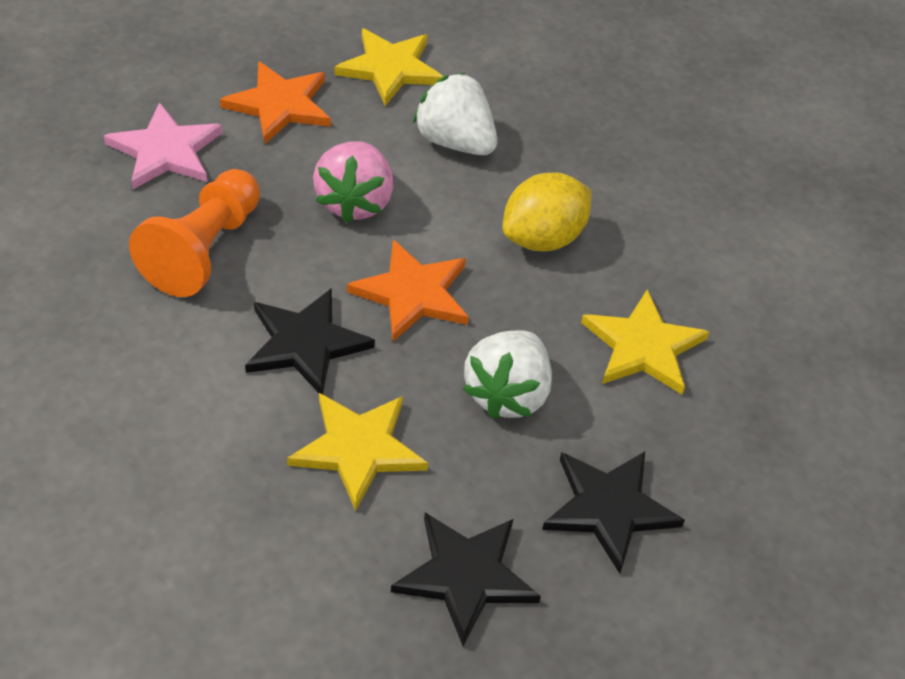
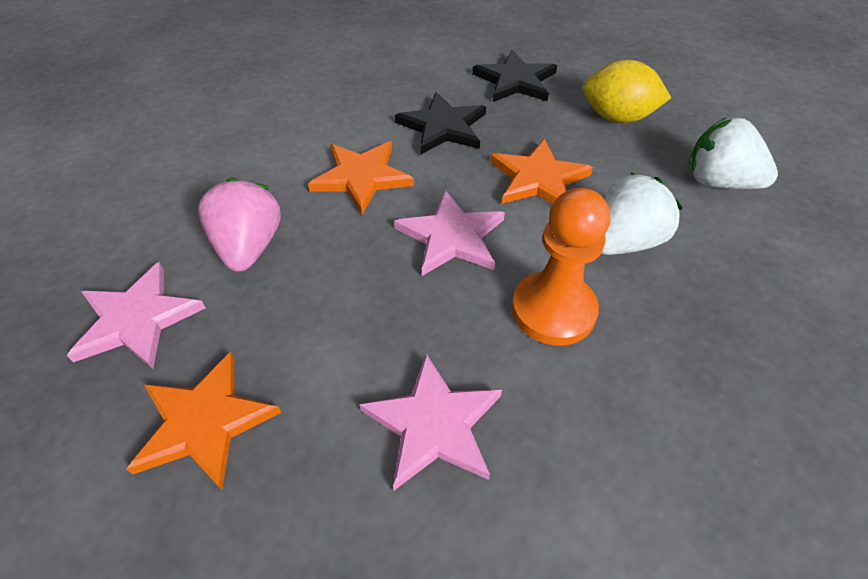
black star: 3 -> 2
orange star: 2 -> 3
pink star: 1 -> 3
yellow star: 3 -> 0

